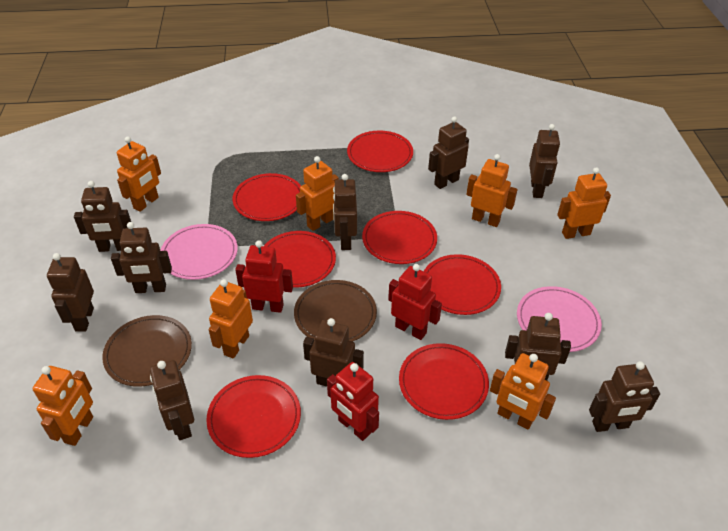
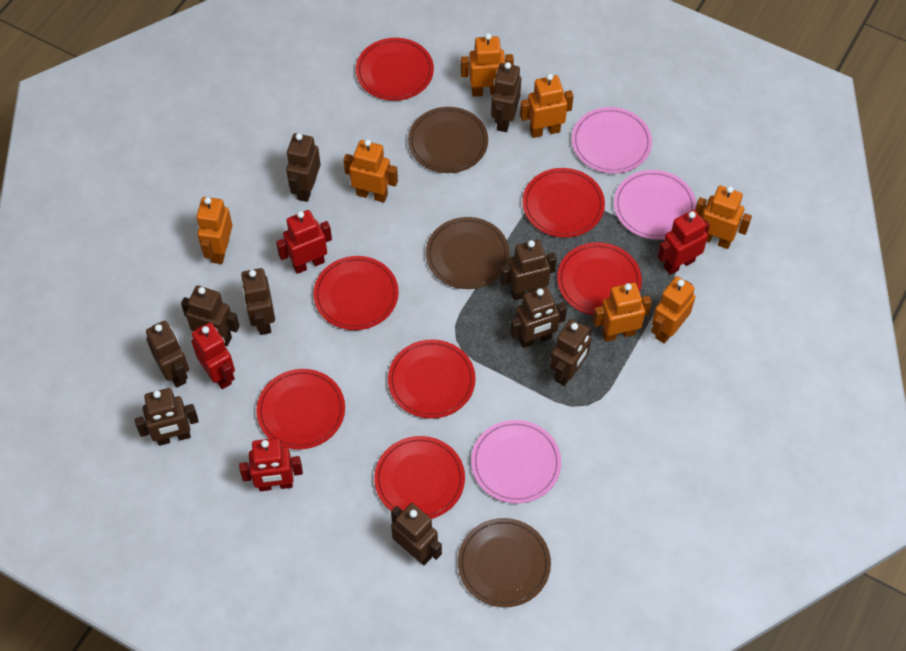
brown plate: 2 -> 3
pink plate: 2 -> 3
red robot: 3 -> 4

